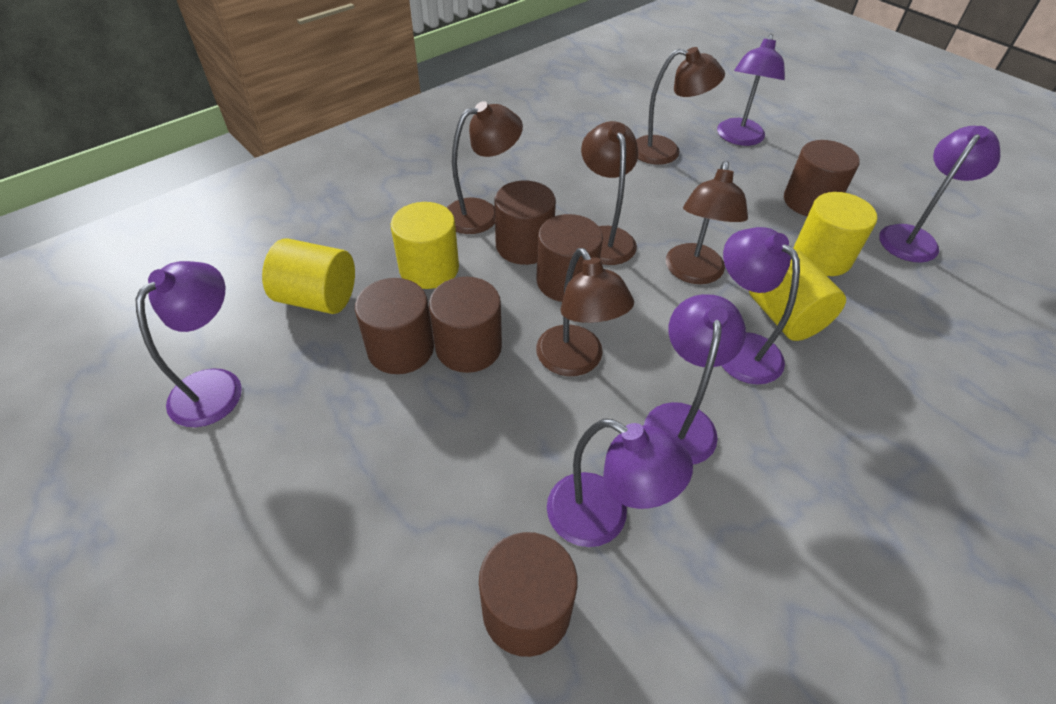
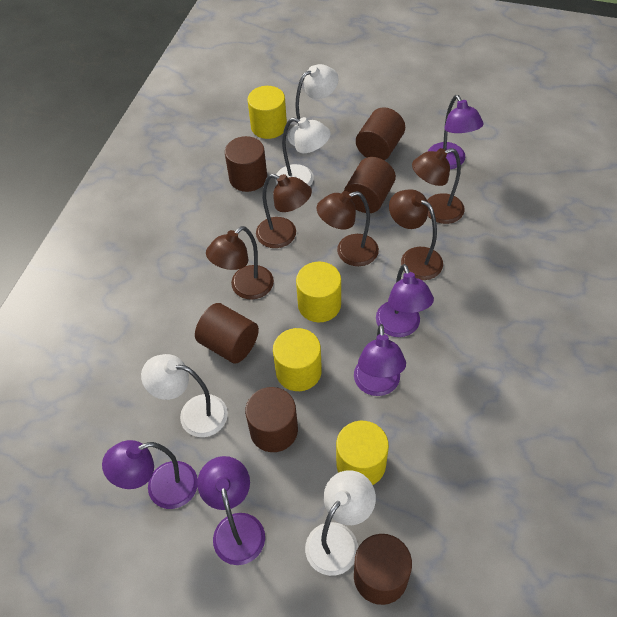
purple lamp: 6 -> 5
white lamp: 0 -> 4

